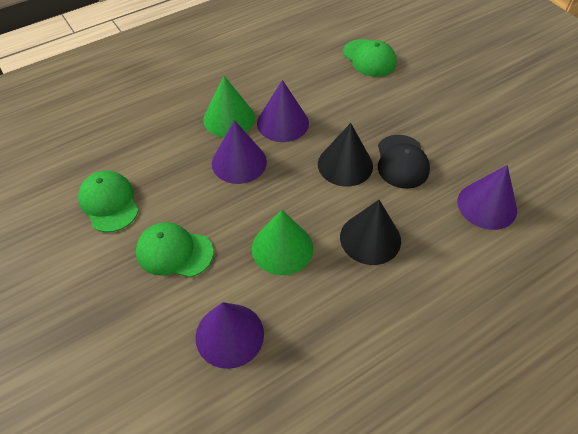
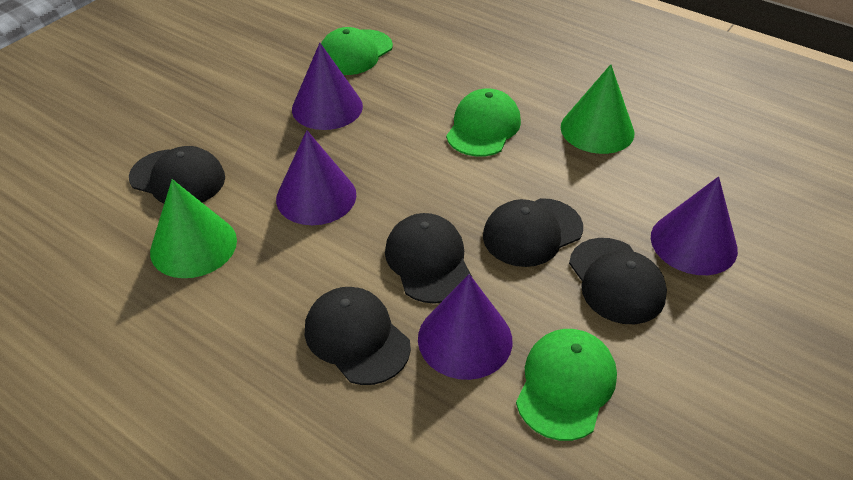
black cap: 1 -> 5
black cone: 2 -> 0

